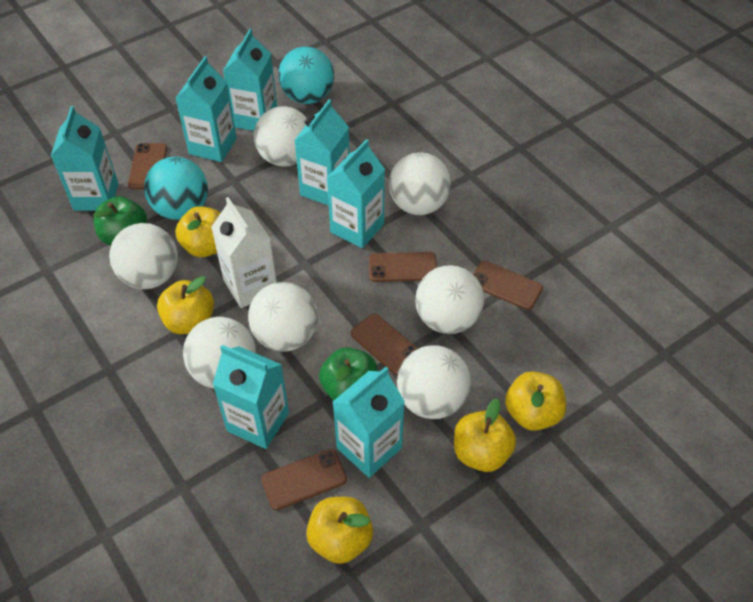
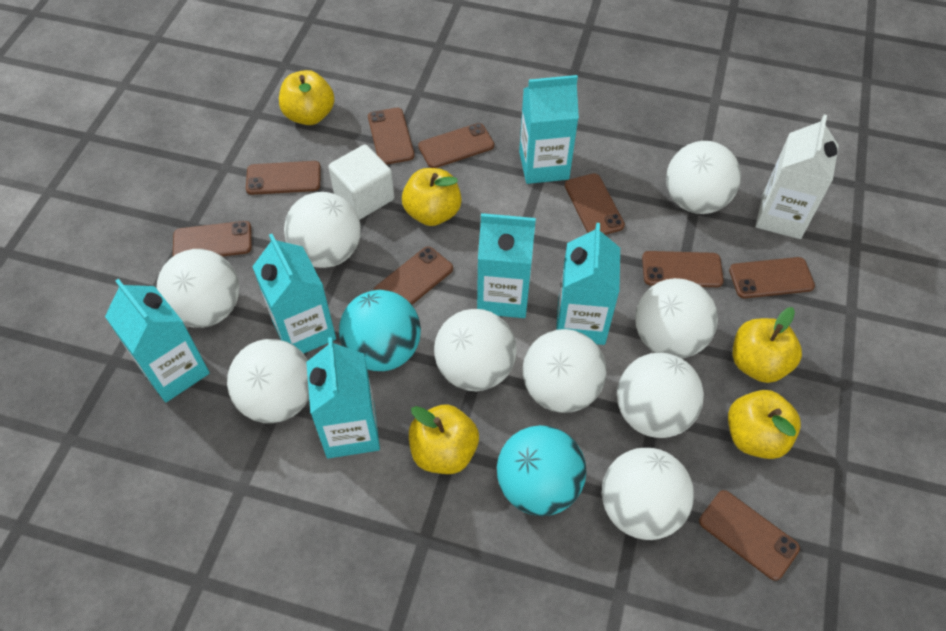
brown phone: 5 -> 9
green apple: 2 -> 0
turquoise carton: 7 -> 6
white ball: 7 -> 9
white cube: 0 -> 1

